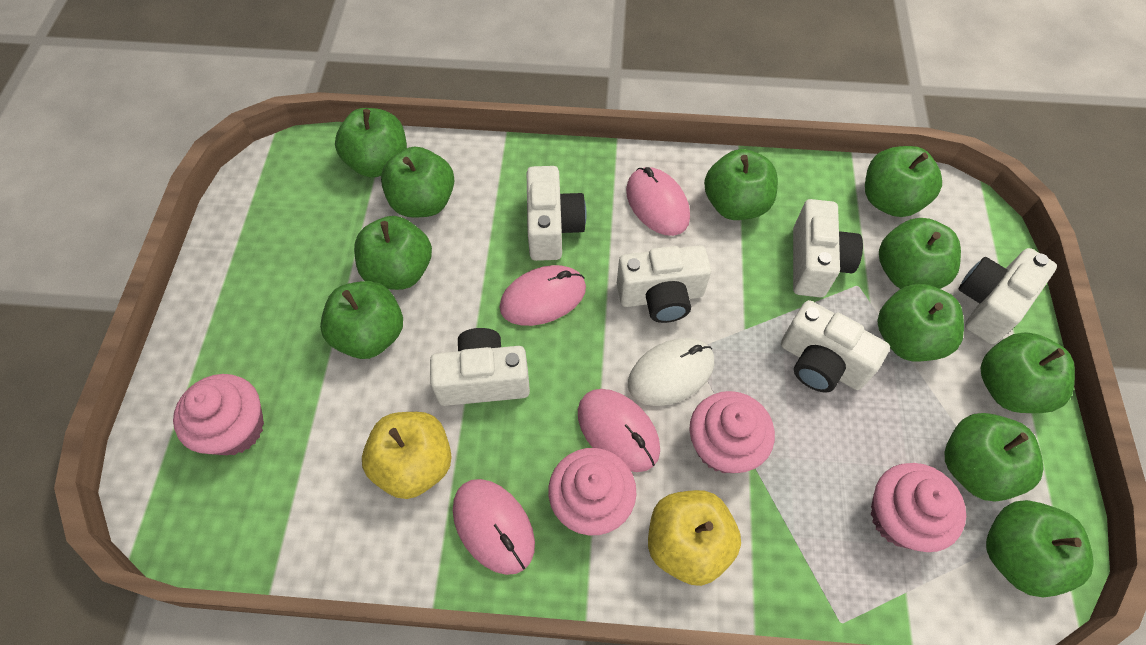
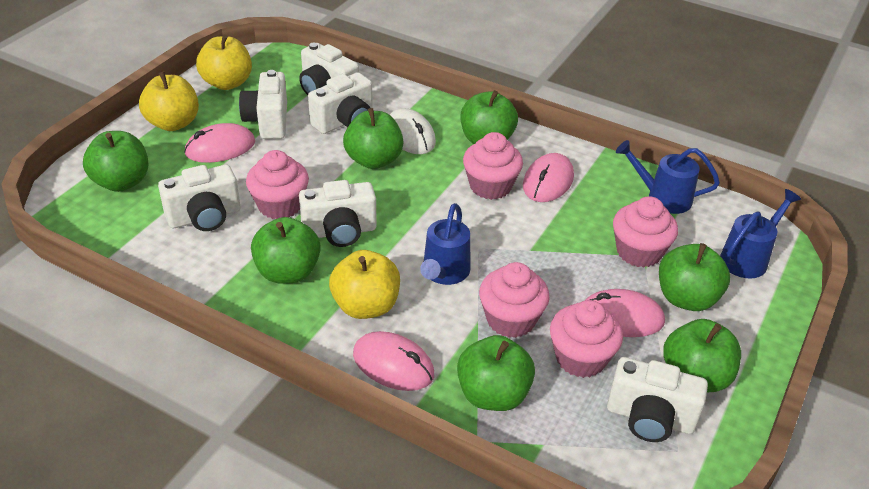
blue watering can: 0 -> 3
green apple: 11 -> 7
pink cupcake: 4 -> 5
yellow apple: 2 -> 3

